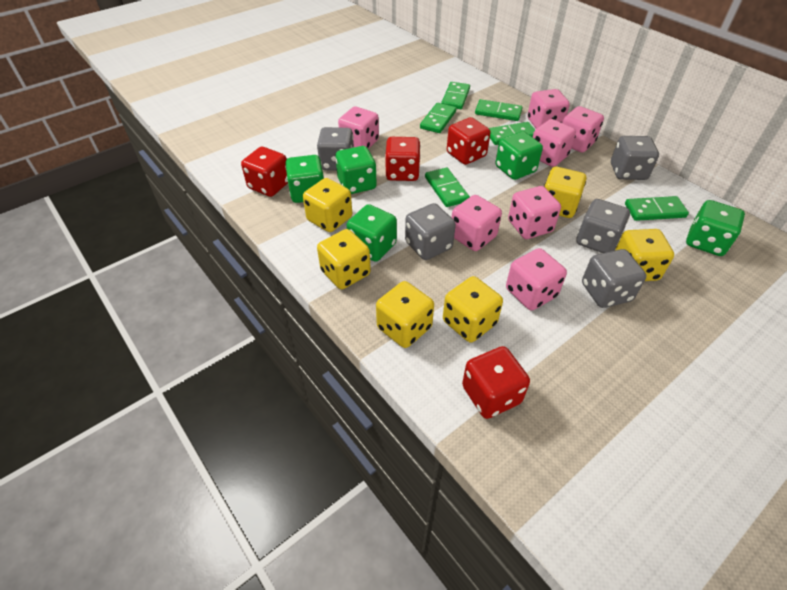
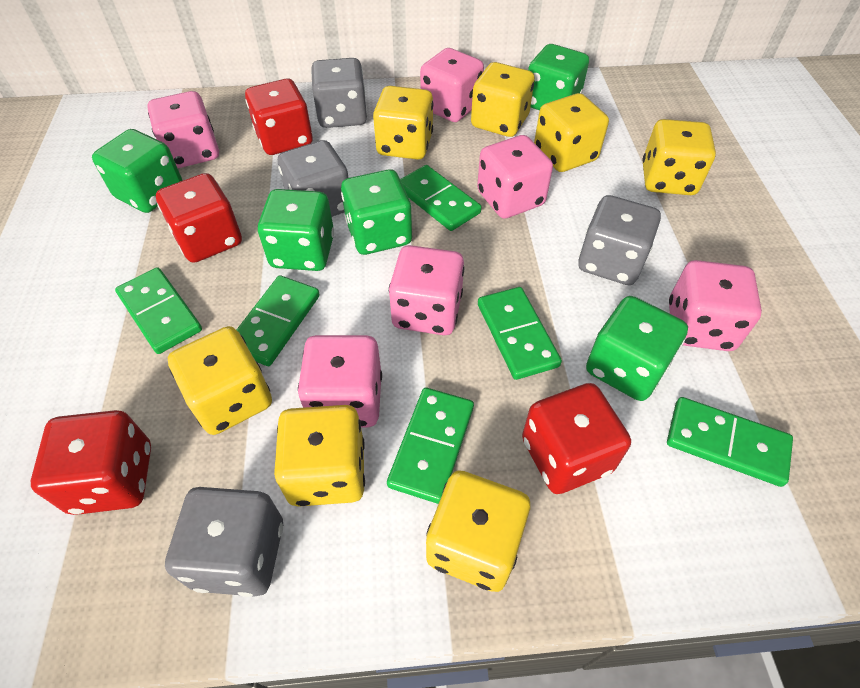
grey dice: 5 -> 4
pink dice: 7 -> 6
yellow dice: 6 -> 7

